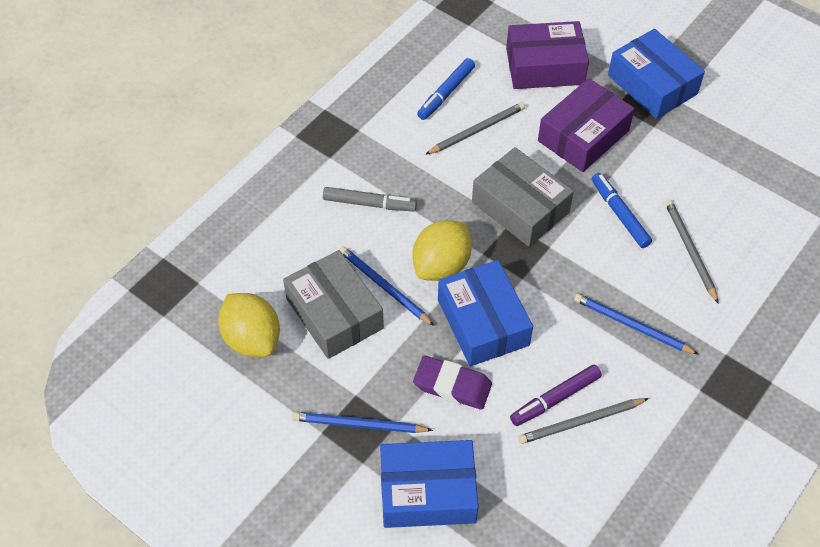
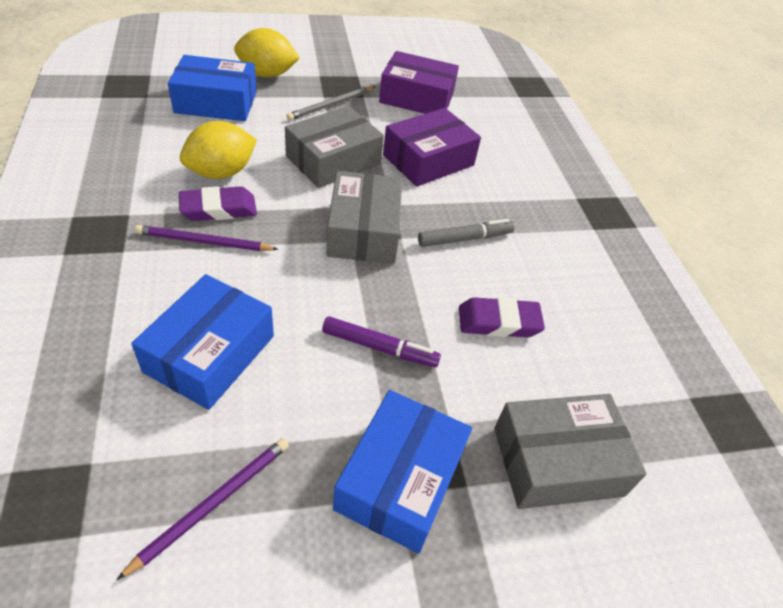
blue marker: 2 -> 0
blue pencil: 3 -> 0
grey box: 2 -> 3
grey pencil: 3 -> 1
purple eraser: 1 -> 2
purple pencil: 0 -> 2

